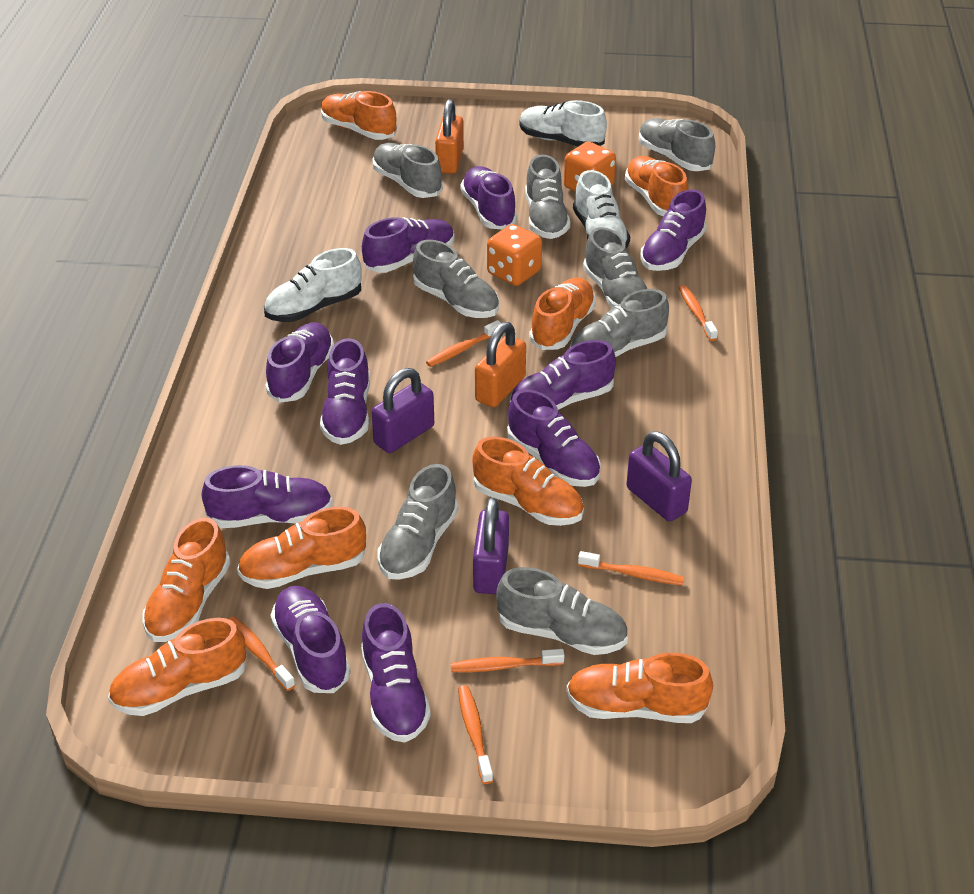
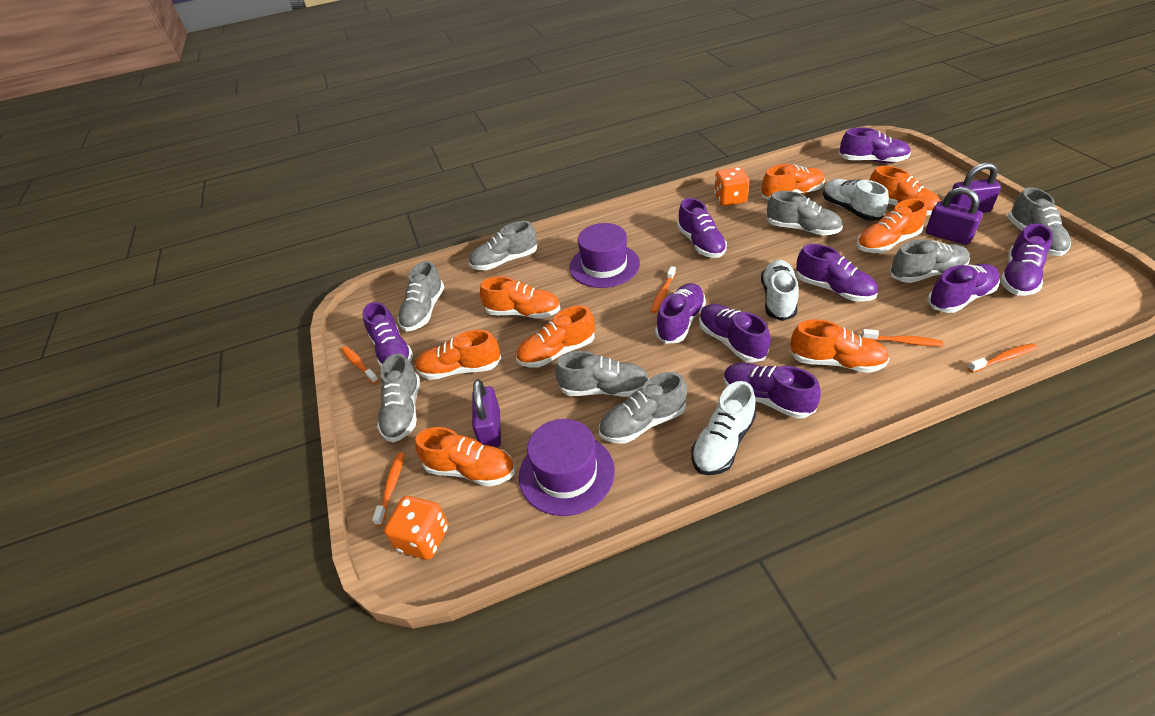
orange padlock: 2 -> 0
orange toothbrush: 6 -> 5
purple hat: 0 -> 2
purple shoe: 10 -> 9

